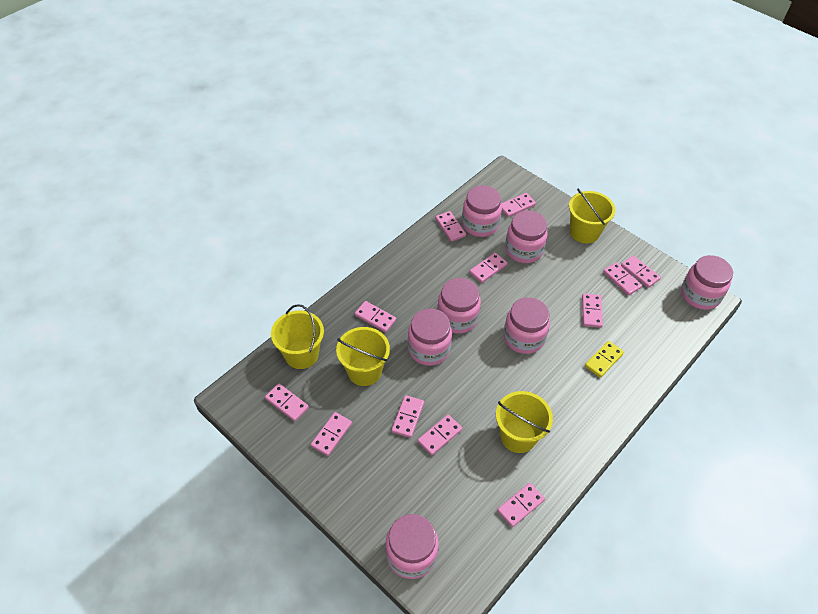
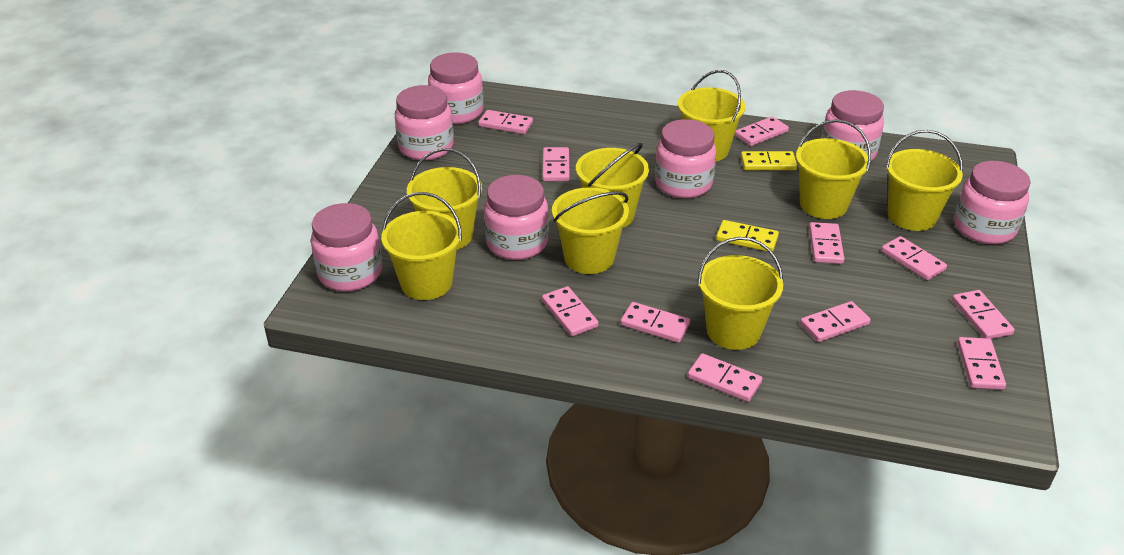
pink domino: 12 -> 11
yellow bucket: 4 -> 8
yellow domino: 1 -> 2

